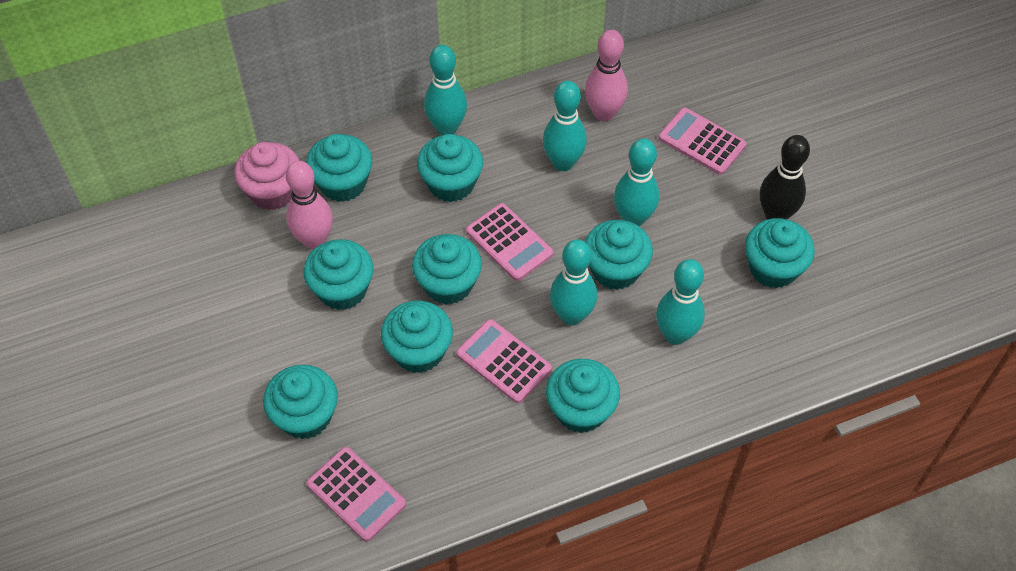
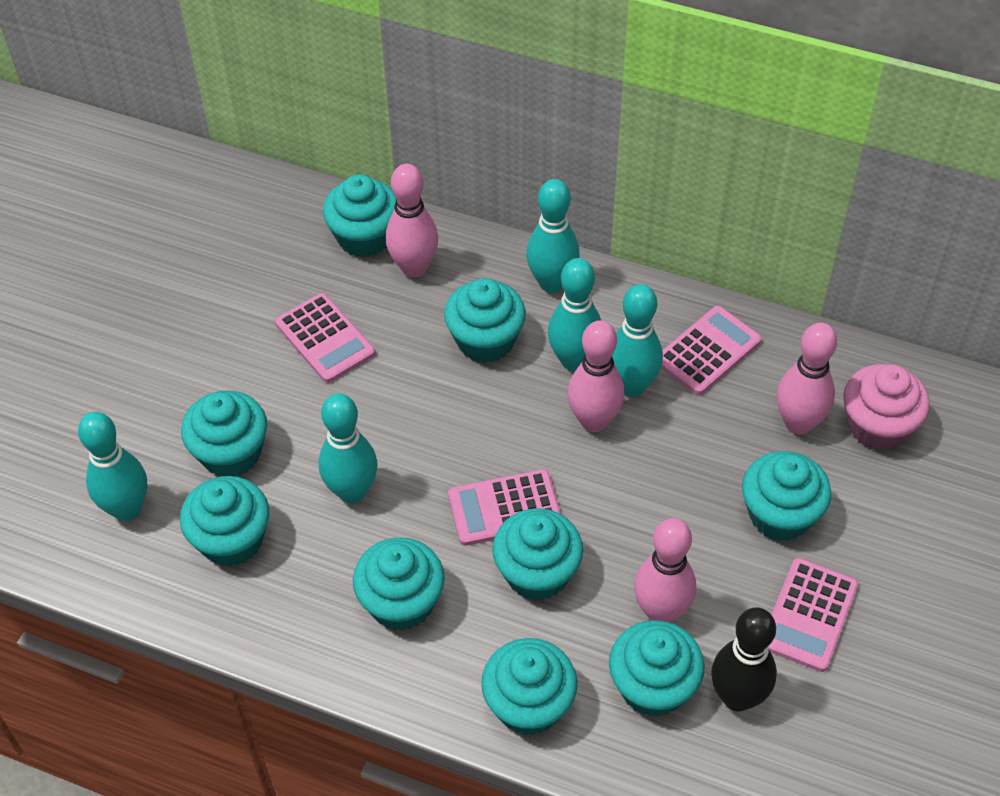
pink bowling pin: 2 -> 4

